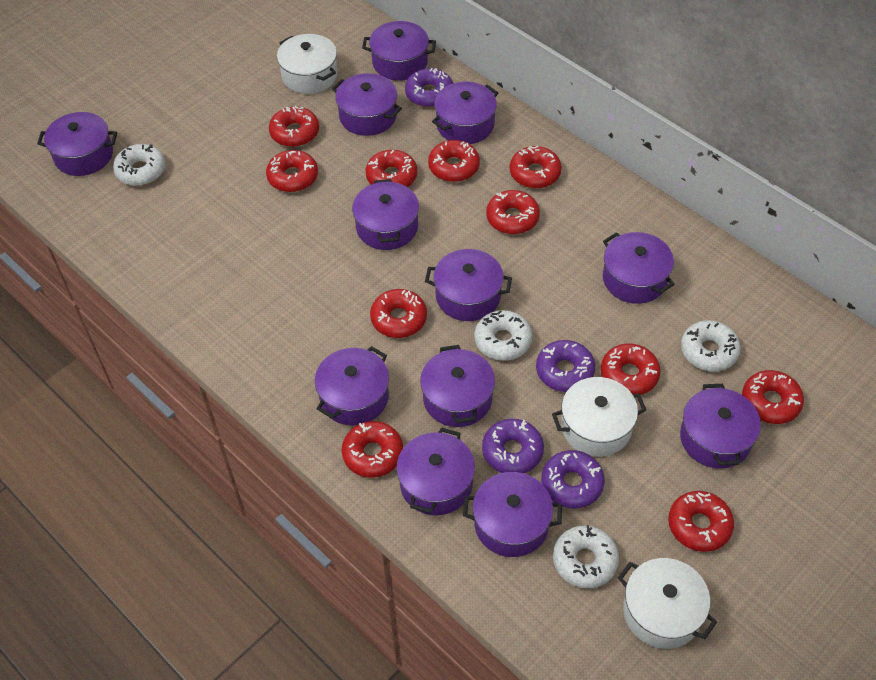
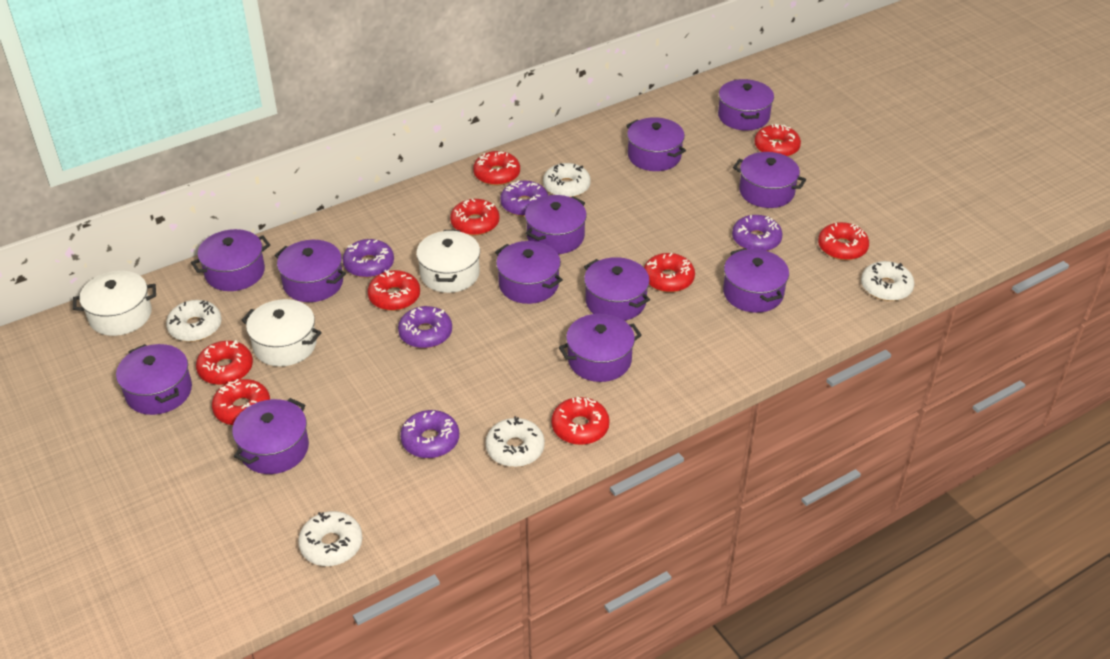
purple donut: 4 -> 5
red donut: 11 -> 9
white donut: 4 -> 5

